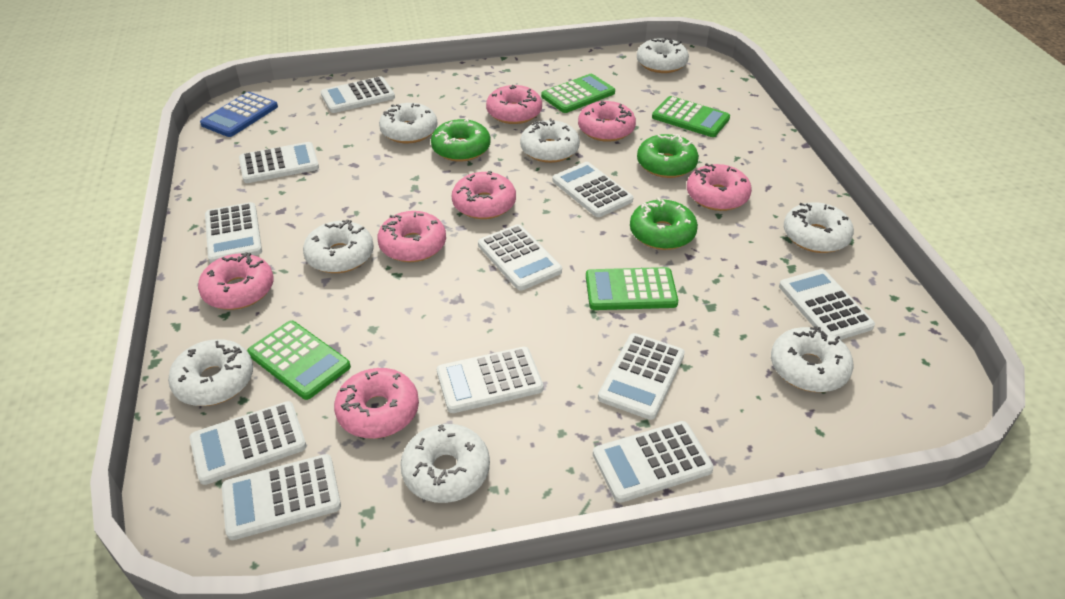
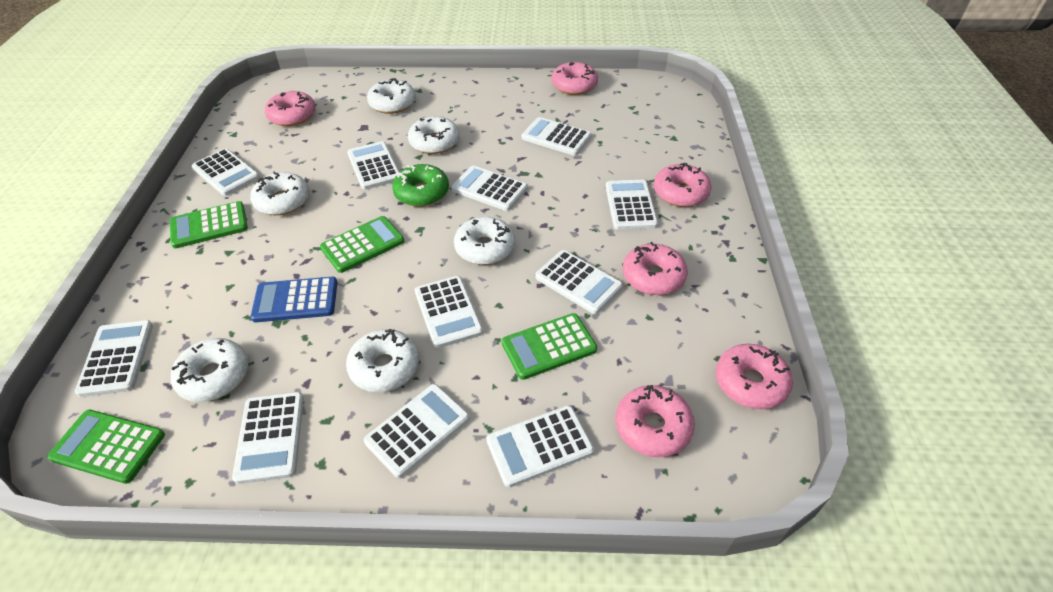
green donut: 3 -> 1
pink donut: 7 -> 6
white donut: 8 -> 6

